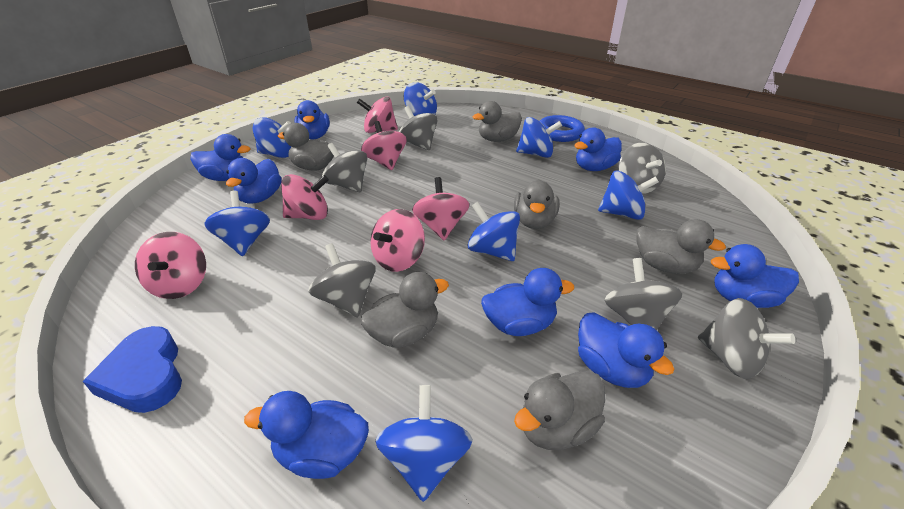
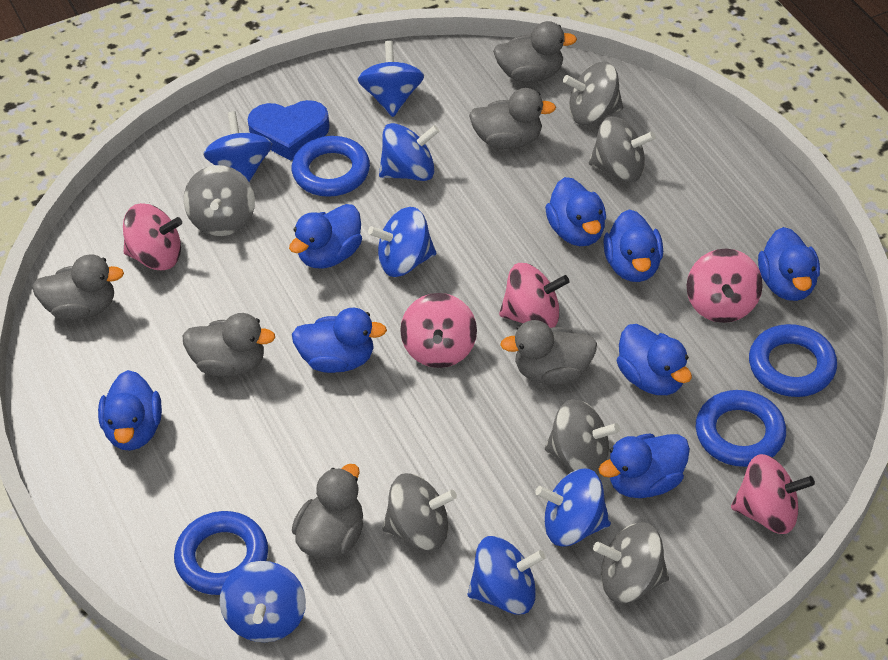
blue ring: 1 -> 4
pink spinning top: 6 -> 5

